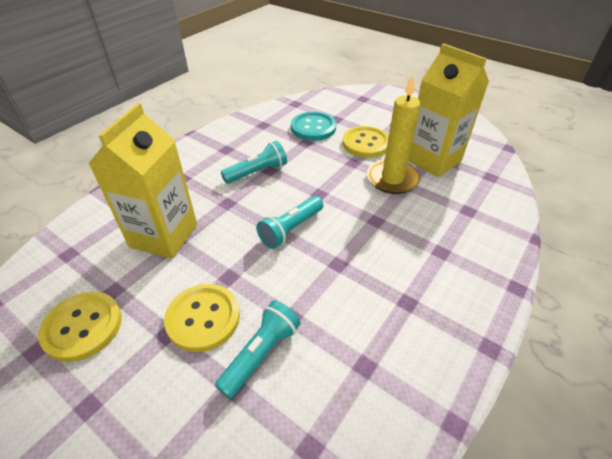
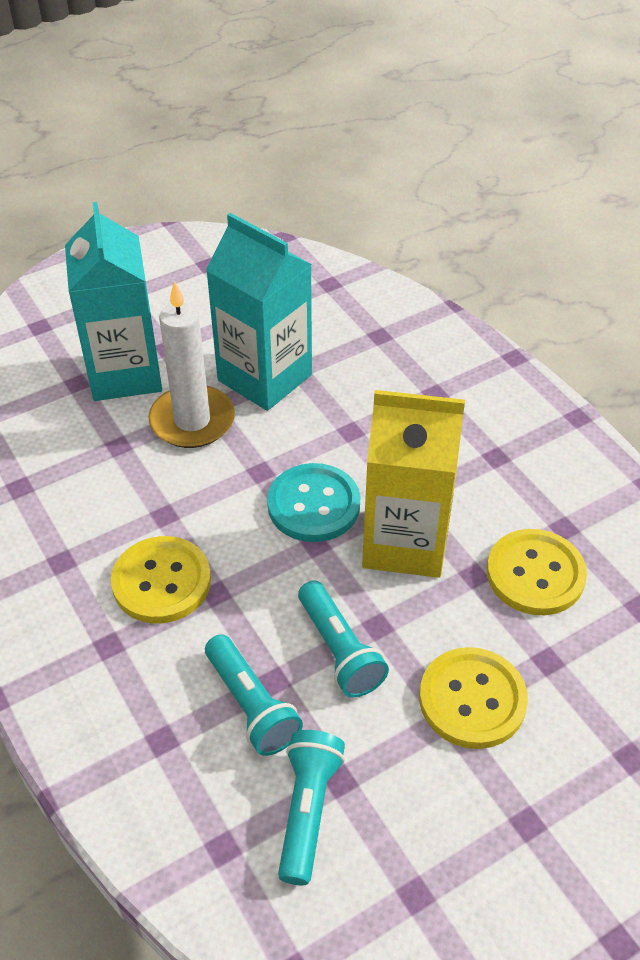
turquoise carton: 0 -> 2
white candle: 0 -> 1
yellow candle: 1 -> 0
yellow carton: 2 -> 1

